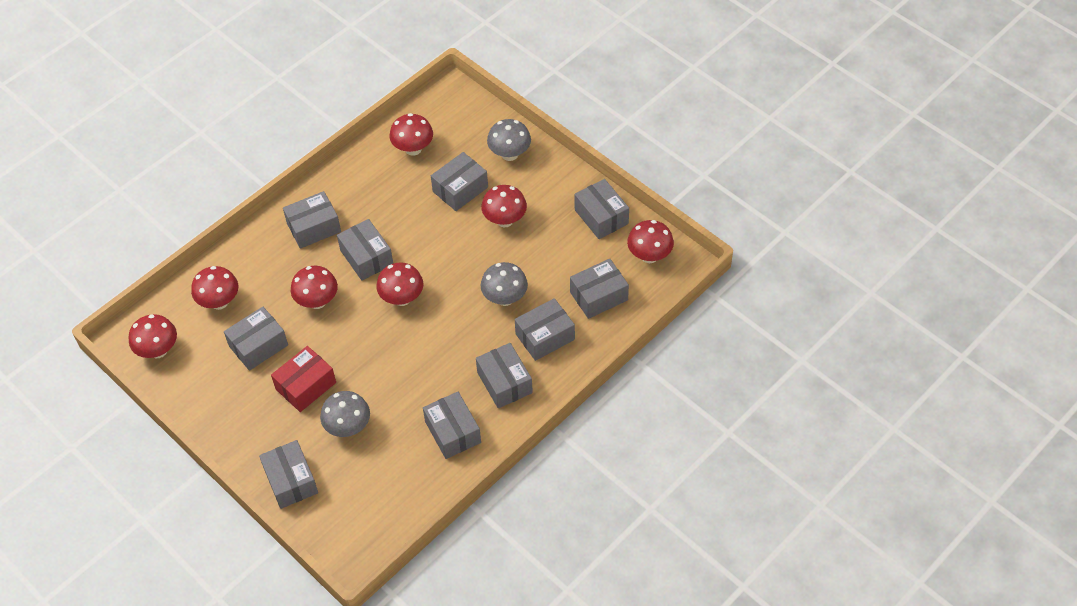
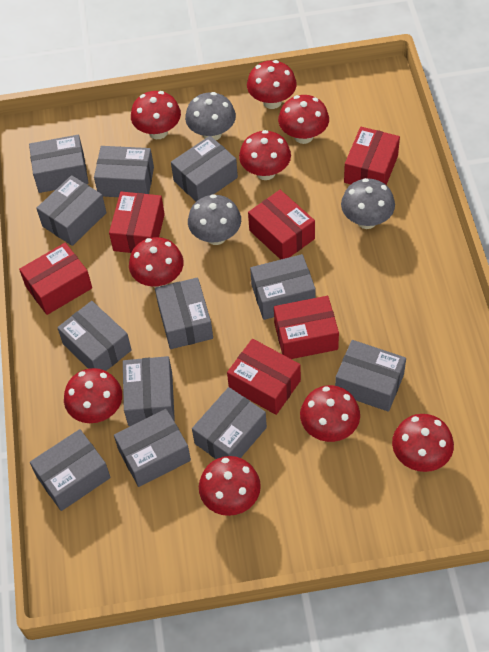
grey box: 10 -> 12
red box: 1 -> 6
red mushroom: 7 -> 9

